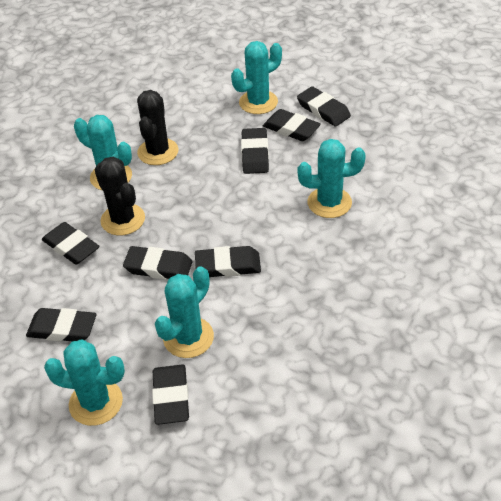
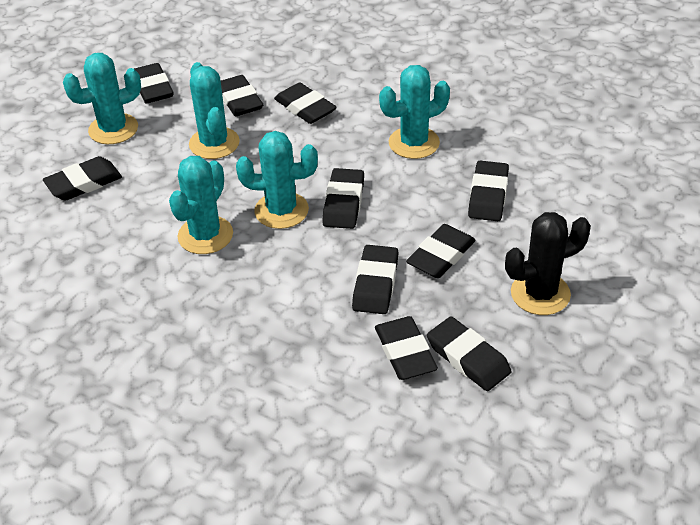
black cactus: 2 -> 1
black eraser: 8 -> 10

